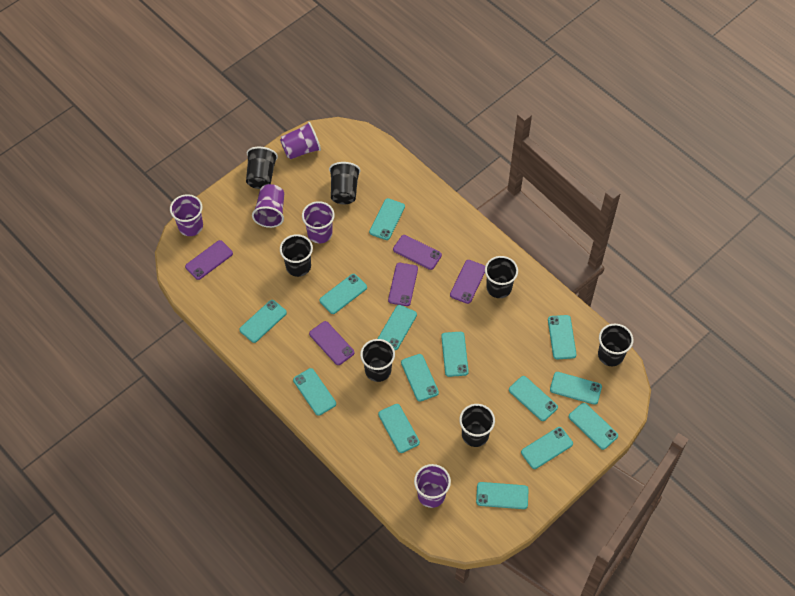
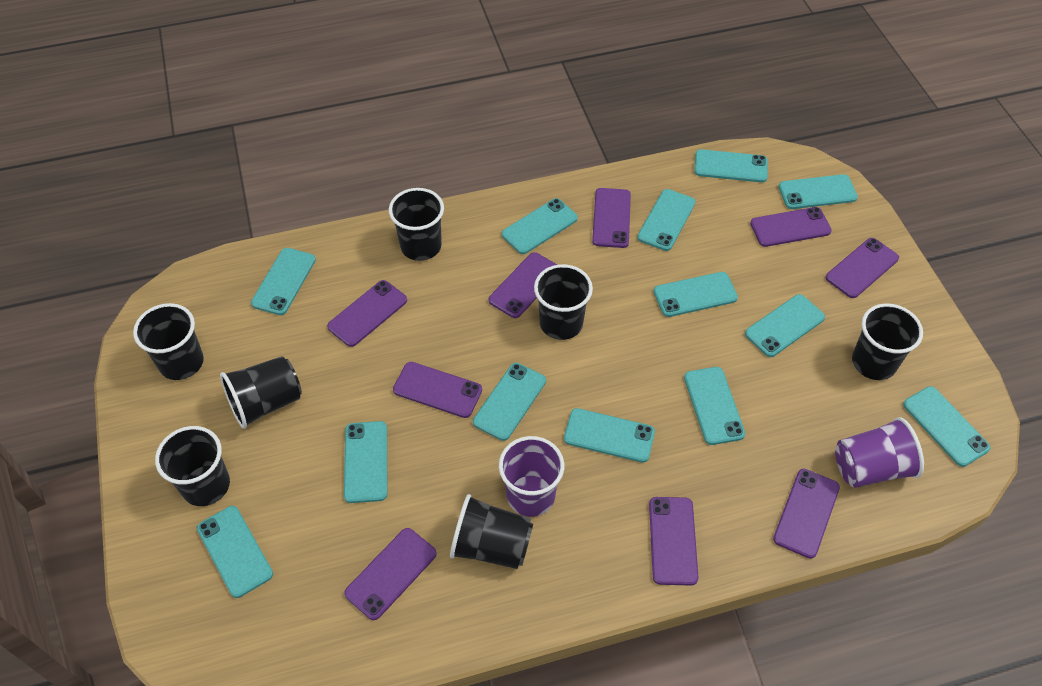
purple cup: 5 -> 2
purple phone: 5 -> 9
turquoise phone: 14 -> 13

